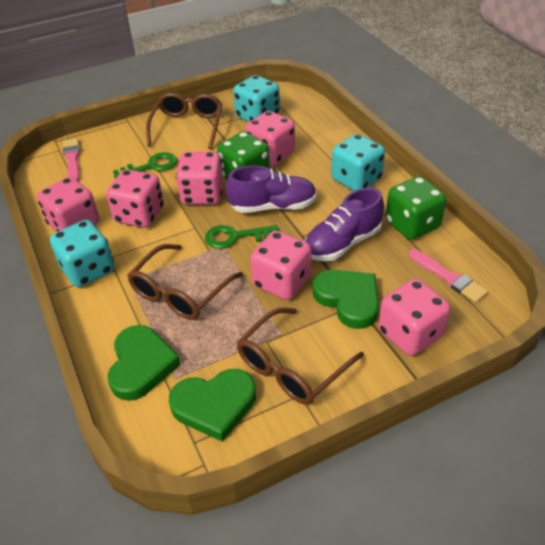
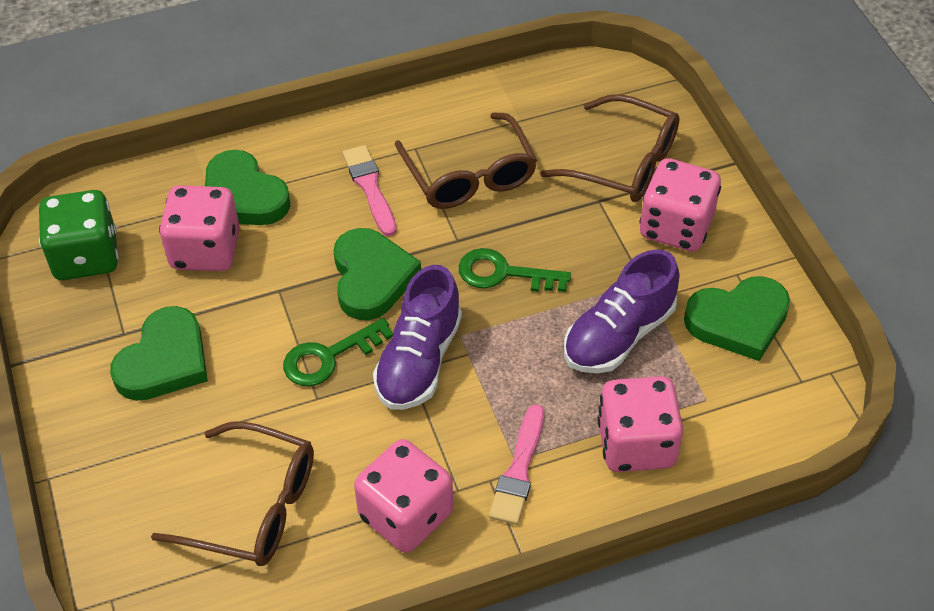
green dice: 2 -> 1
green heart: 3 -> 4
pink dice: 6 -> 4
turquoise dice: 3 -> 0

